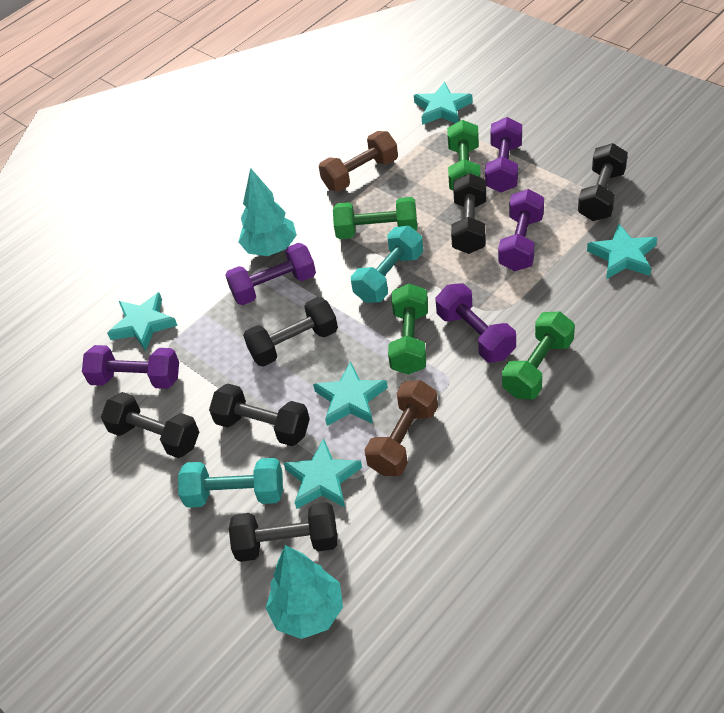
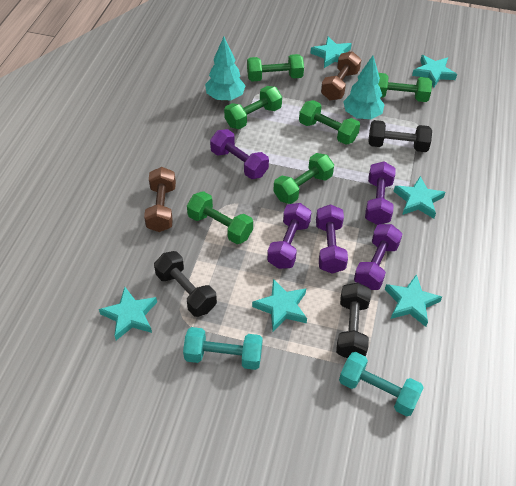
black dumbbell: 6 -> 3
green dumbbell: 4 -> 6
turquoise star: 5 -> 6

